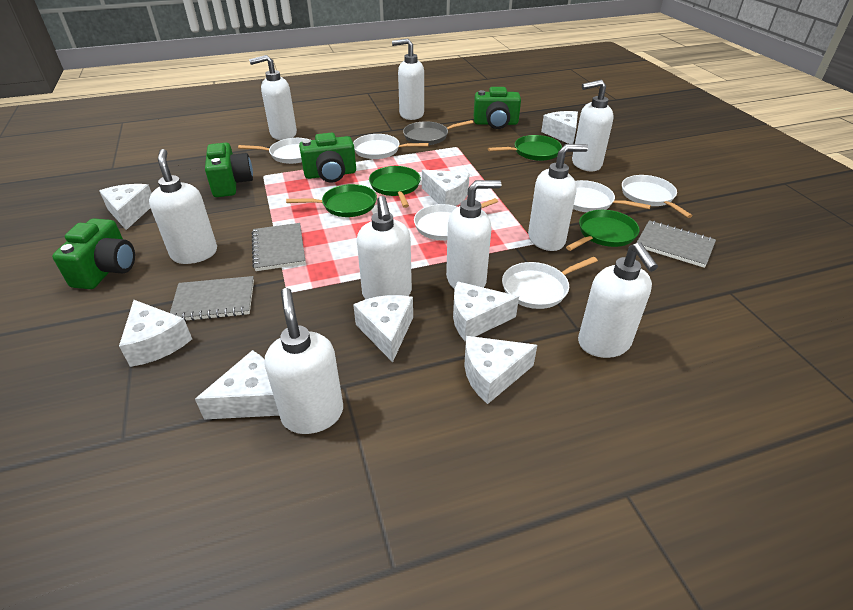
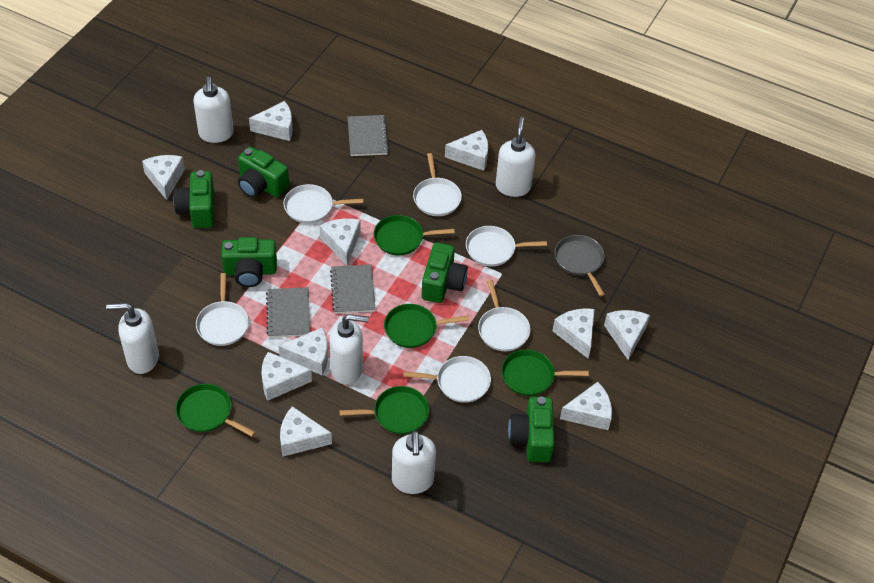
green camera: 4 -> 5
green pan: 4 -> 5
white cheese: 8 -> 10
white soap dispenser: 9 -> 5

